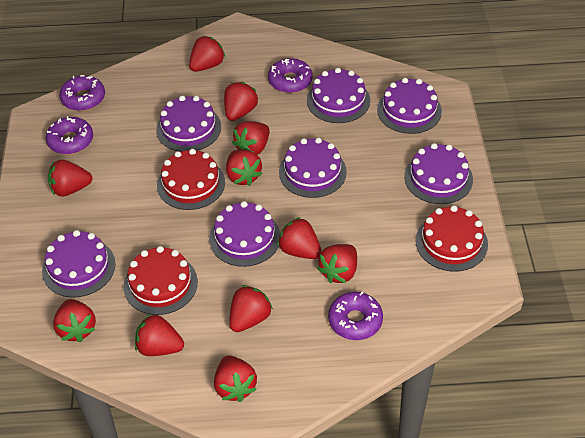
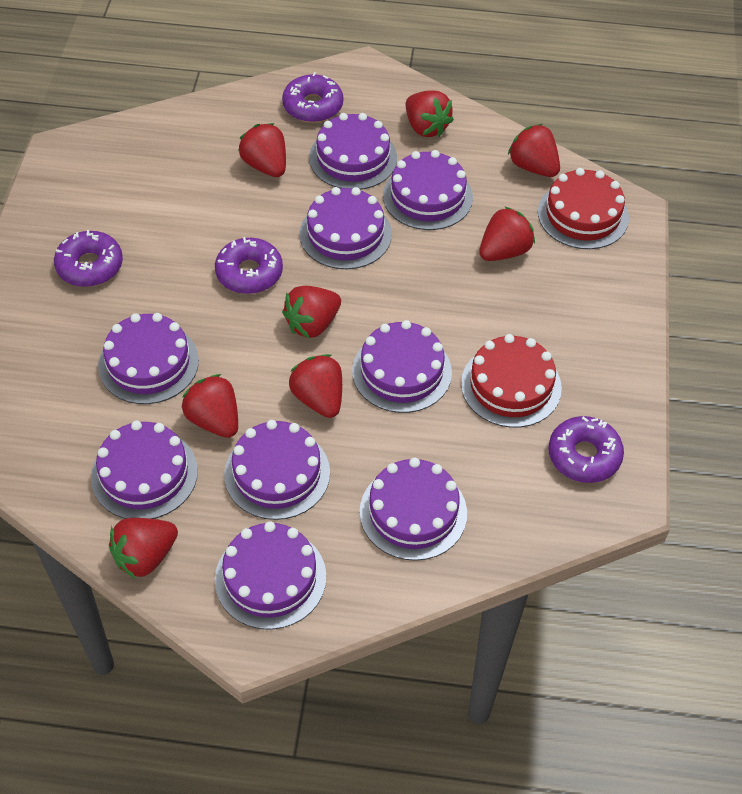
purple cake: 7 -> 9
red cake: 3 -> 2
red strawberry: 11 -> 8

